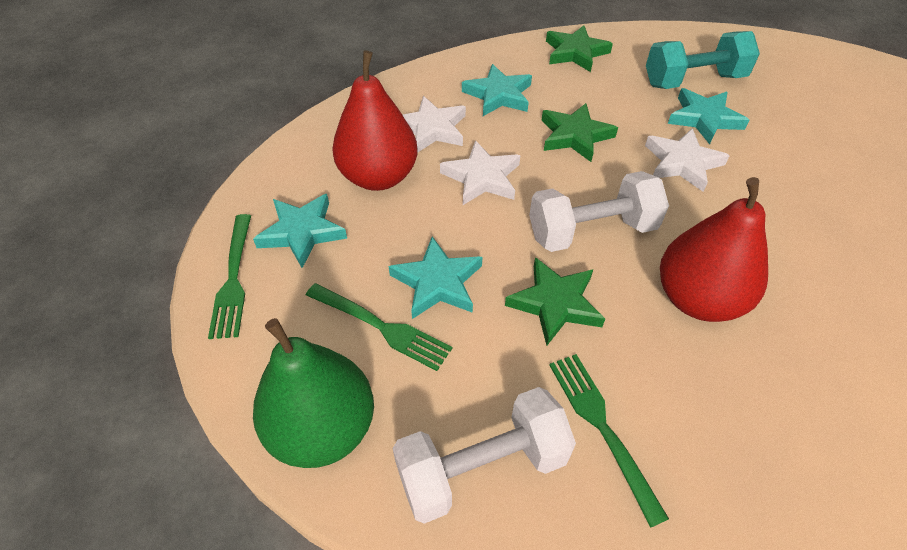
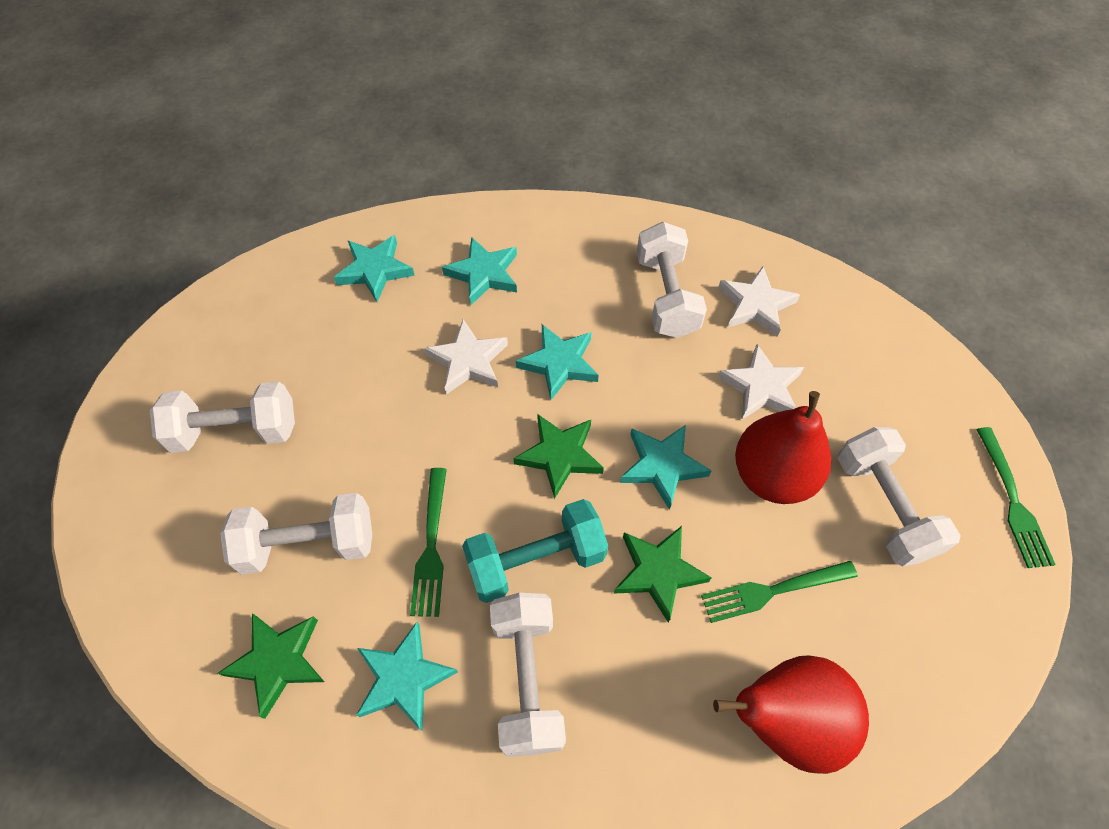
green pear: 1 -> 0
turquoise star: 4 -> 5
white dumbbell: 2 -> 5

